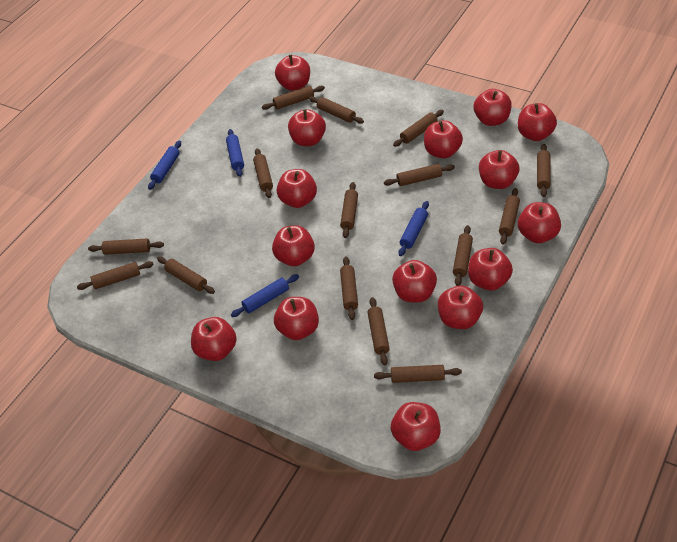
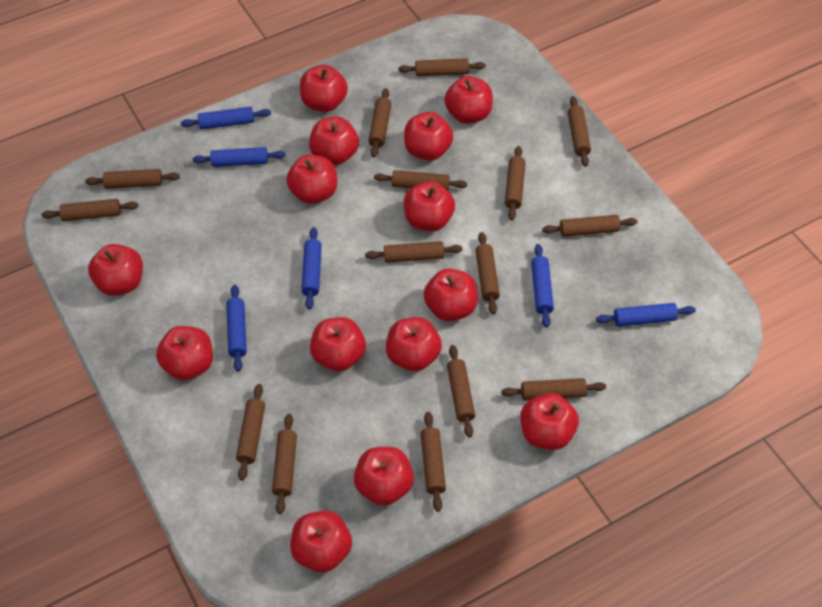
blue rolling pin: 4 -> 6
red apple: 15 -> 14

